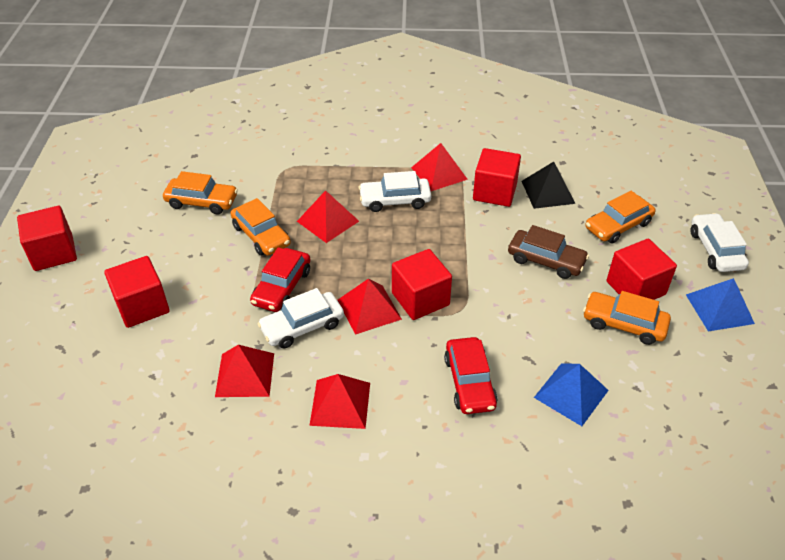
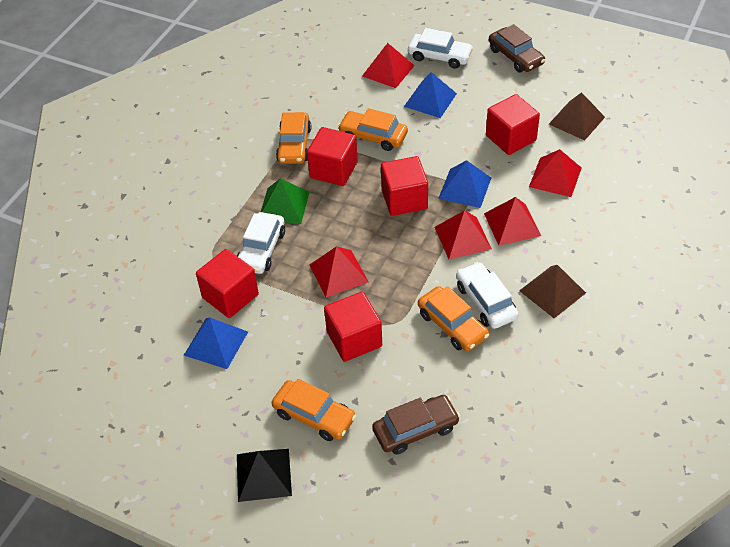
blue pyramid: 2 -> 3
brown car: 1 -> 2
brown pyramid: 0 -> 2
green pyramid: 0 -> 1
red car: 2 -> 0

